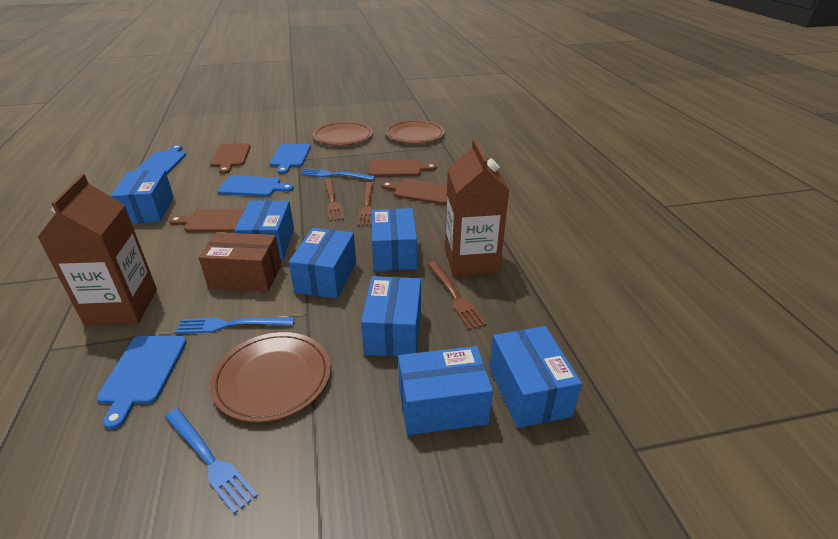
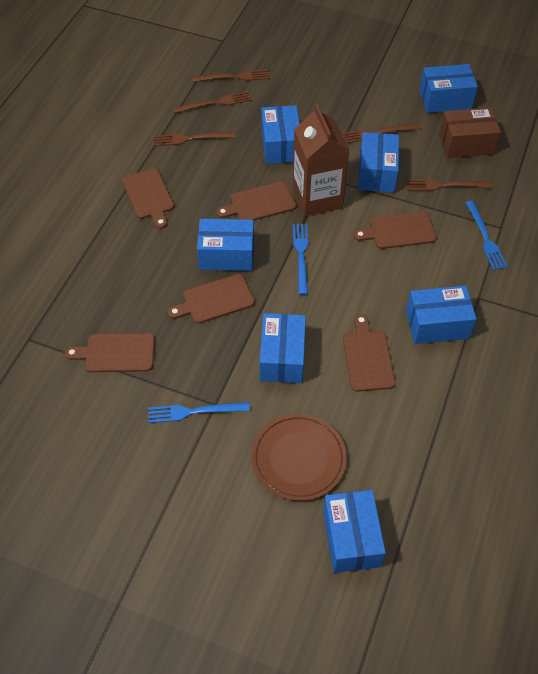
blue cutting board: 4 -> 0
brown carton: 2 -> 1
brown cutting board: 4 -> 6
brown fork: 3 -> 5
brown plate: 3 -> 1

